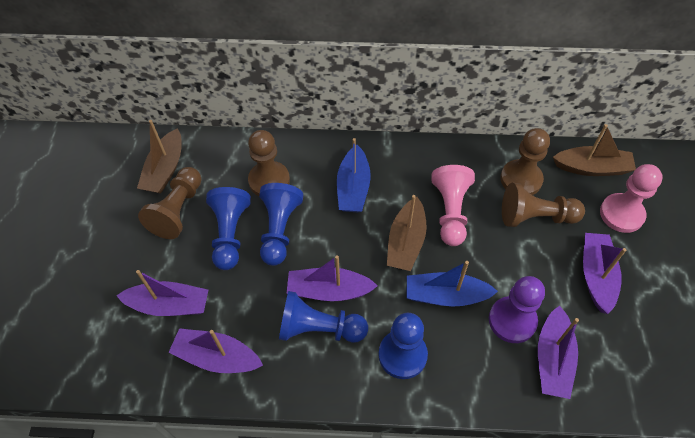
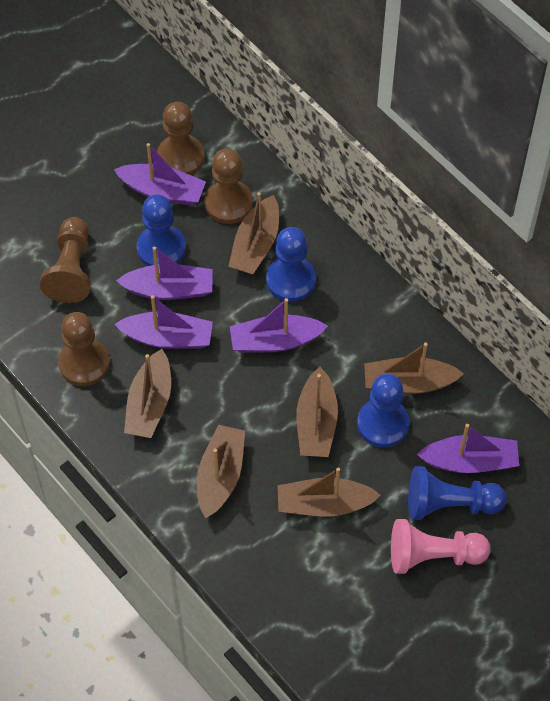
blue boat: 2 -> 0
brown boat: 3 -> 6
pink pawn: 2 -> 1
purple pawn: 1 -> 0

